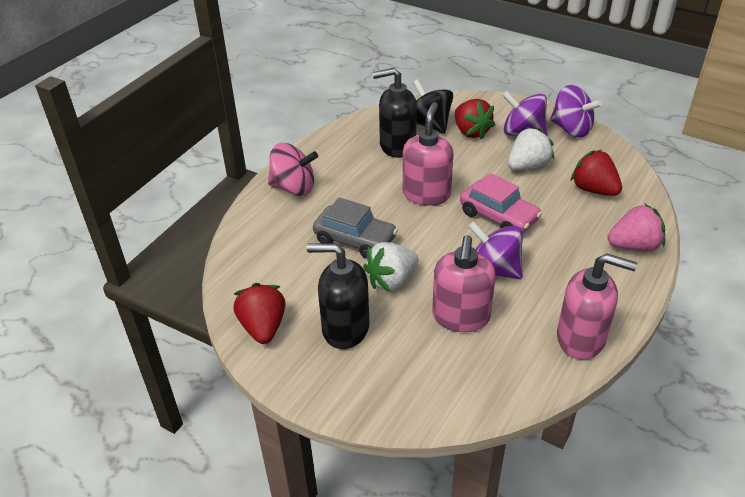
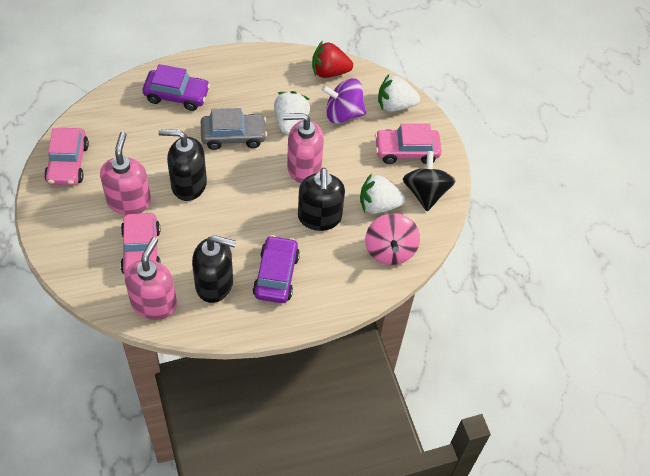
black soap dispenser: 2 -> 3
pink car: 1 -> 3
pink strawberry: 1 -> 0
purple car: 0 -> 2
purple spinning top: 3 -> 1
red strawberry: 3 -> 1
white strawberry: 2 -> 3

